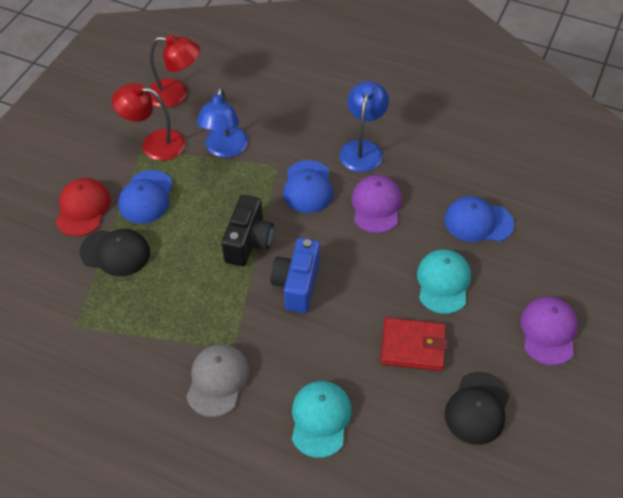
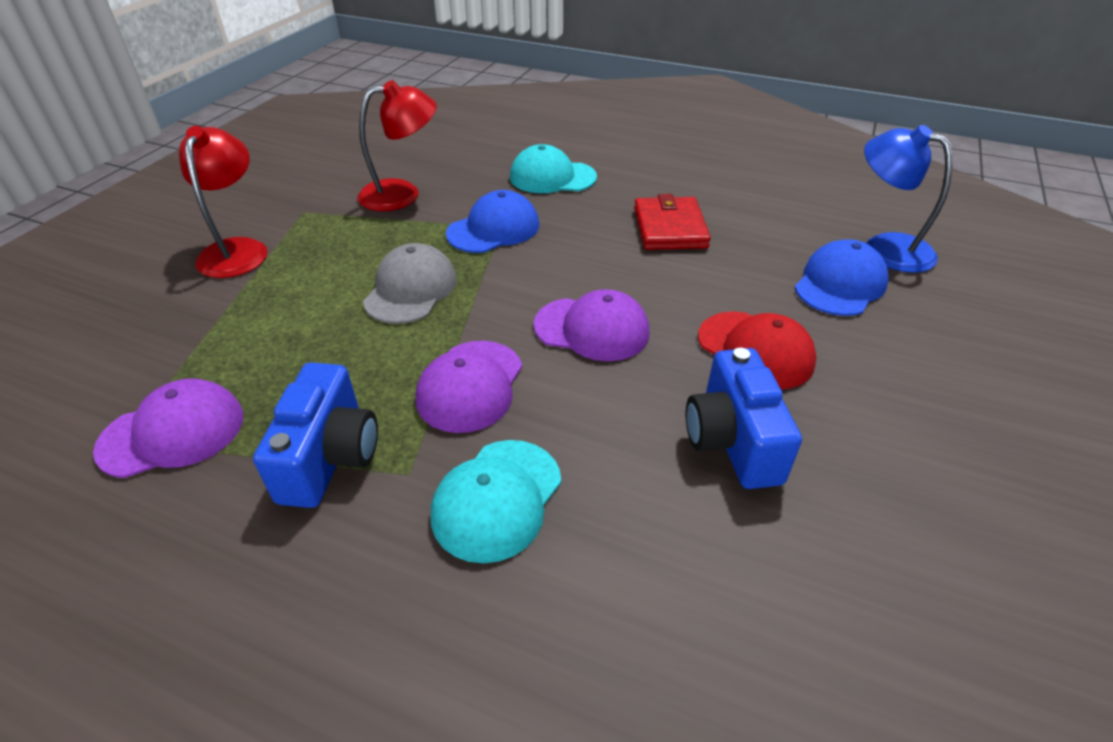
black camera: 1 -> 0
black cap: 2 -> 0
blue camera: 1 -> 2
blue cap: 3 -> 2
blue lamp: 2 -> 1
purple cap: 2 -> 3

